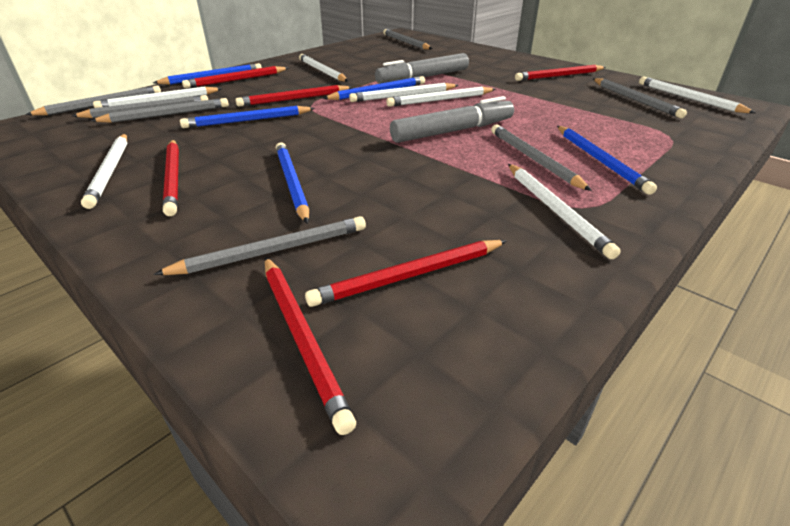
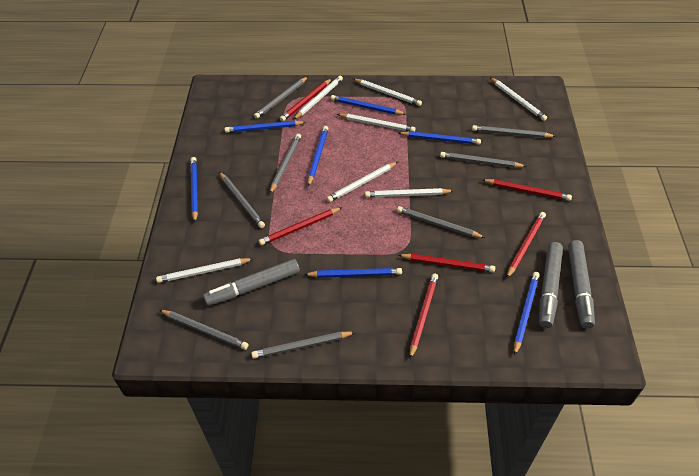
blue pencil: 5 -> 7
grey marker: 2 -> 3
grey pencil: 7 -> 8

